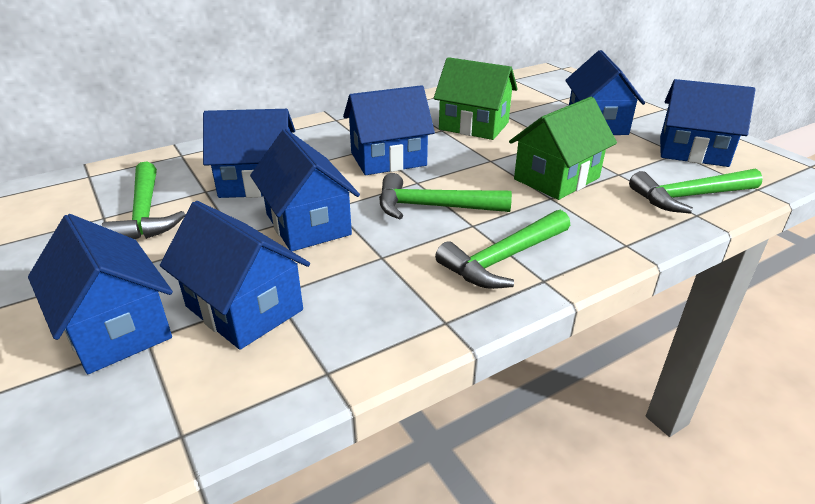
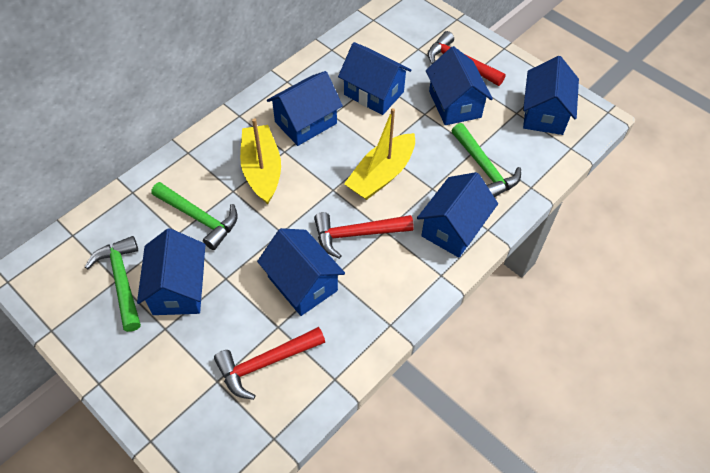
green hammer: 4 -> 3
green house: 2 -> 0
red hammer: 0 -> 3
yellow boat: 0 -> 2

